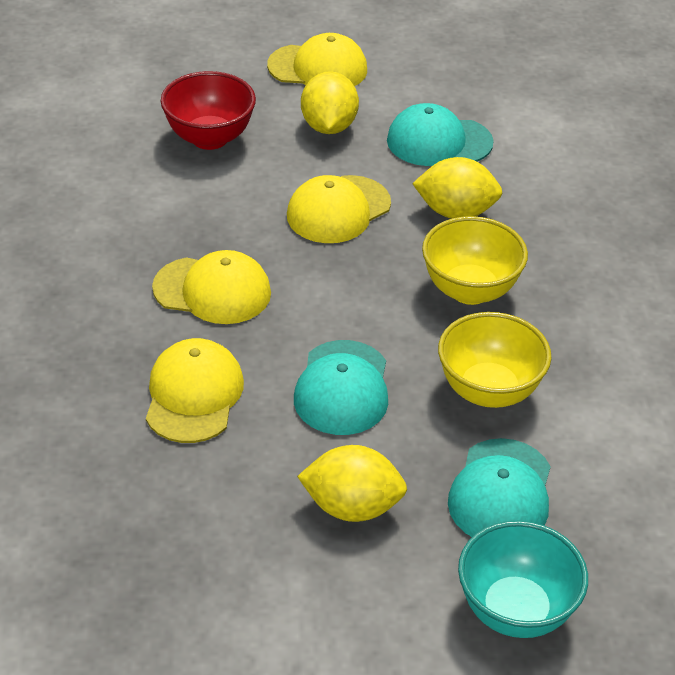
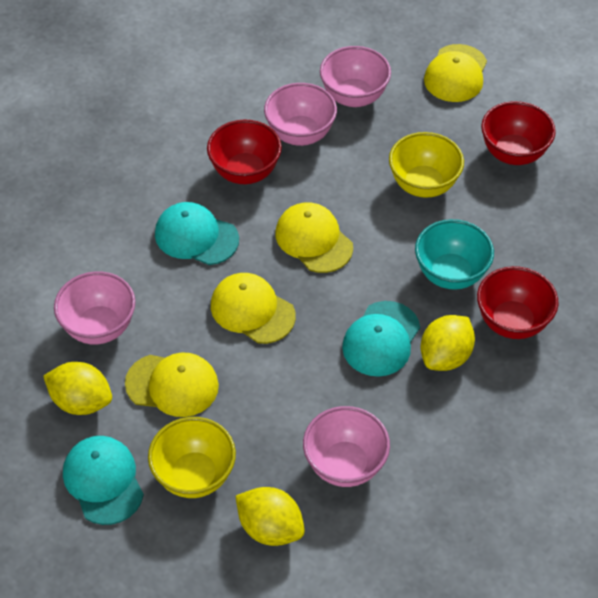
pink bowl: 0 -> 4
red bowl: 1 -> 3

